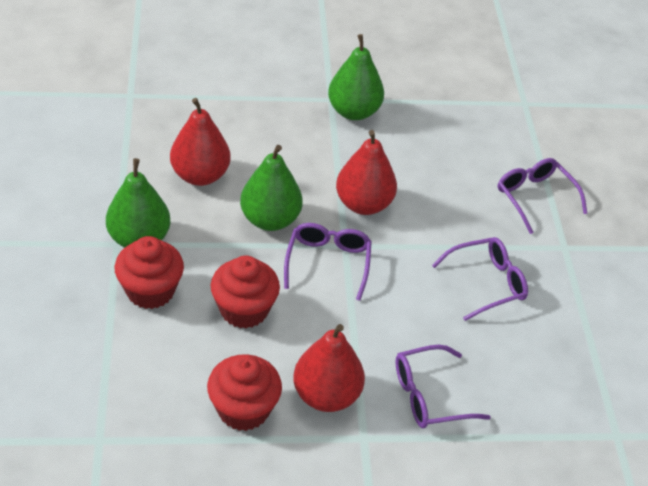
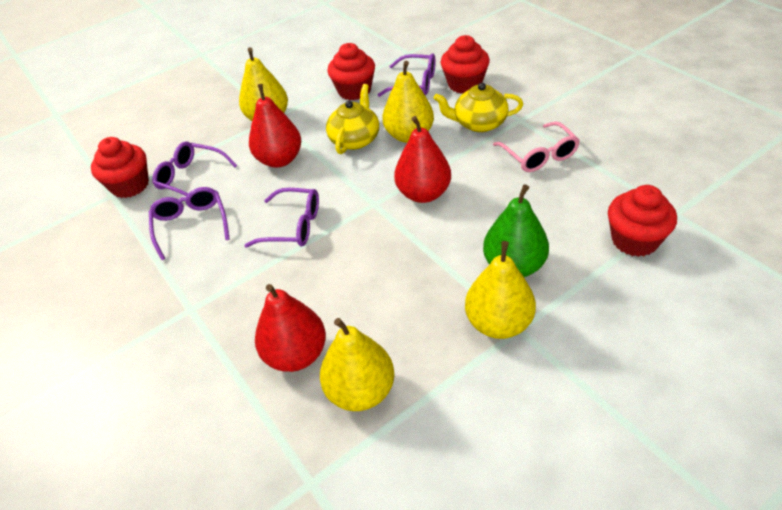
green pear: 3 -> 1
pink glasses: 0 -> 1
red cupcake: 3 -> 4
yellow pear: 0 -> 4
yellow teapot: 0 -> 2

